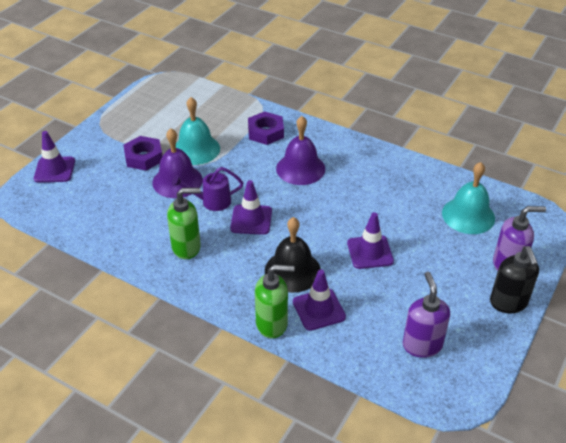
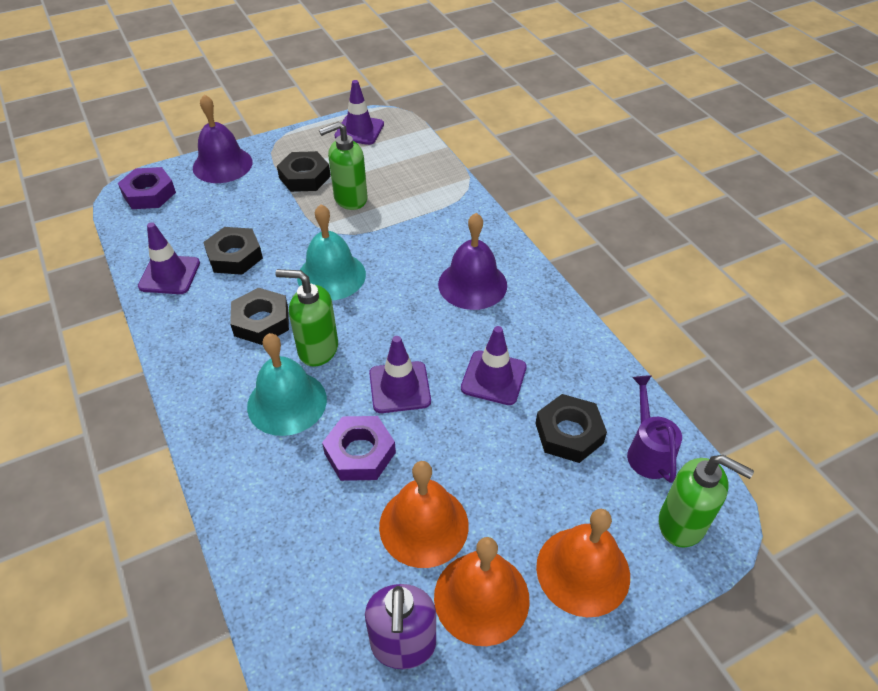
black bell: 1 -> 0
black nut: 0 -> 4
black soap dispenser: 1 -> 0
green soap dispenser: 2 -> 3
orange bell: 0 -> 3
purple soap dispenser: 2 -> 1

